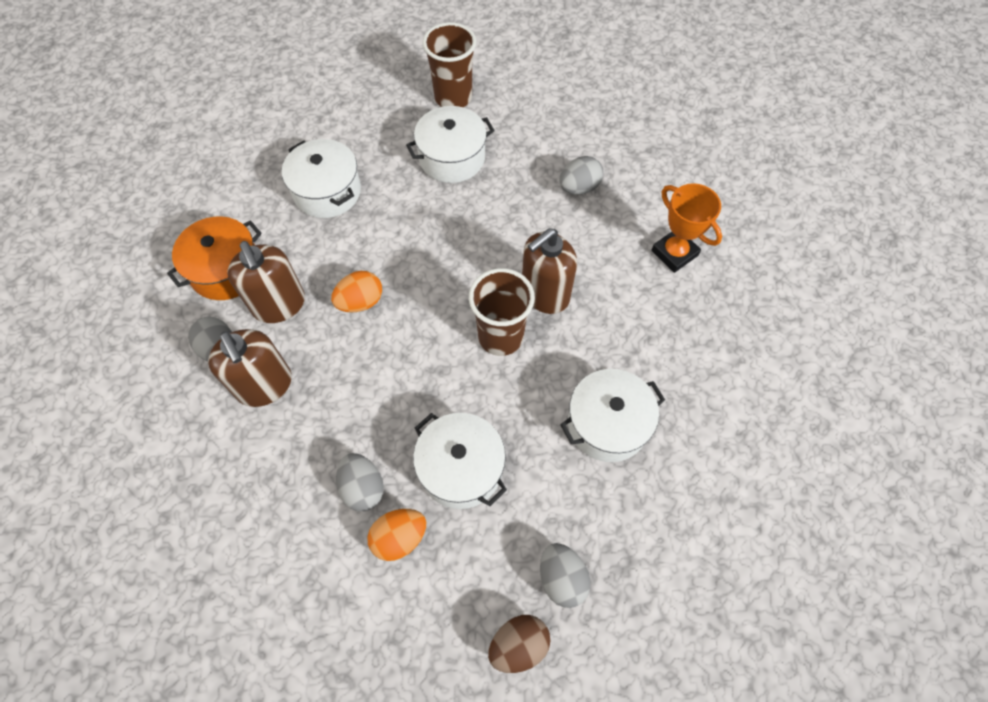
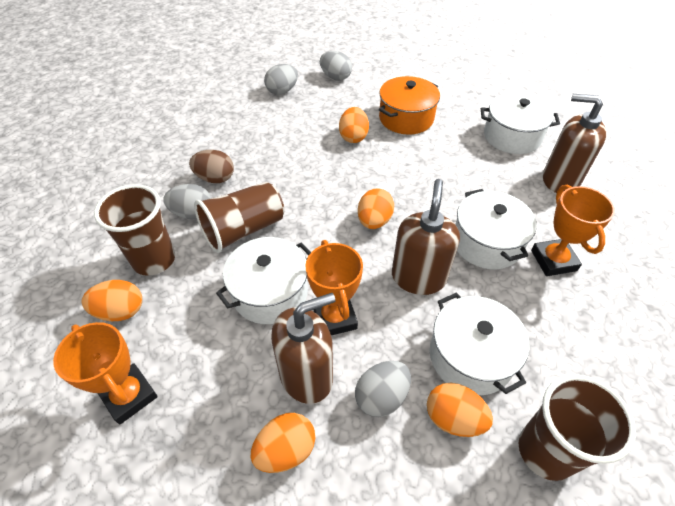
brown cup: 2 -> 3
orange egg: 2 -> 5
orange trophy: 1 -> 3

